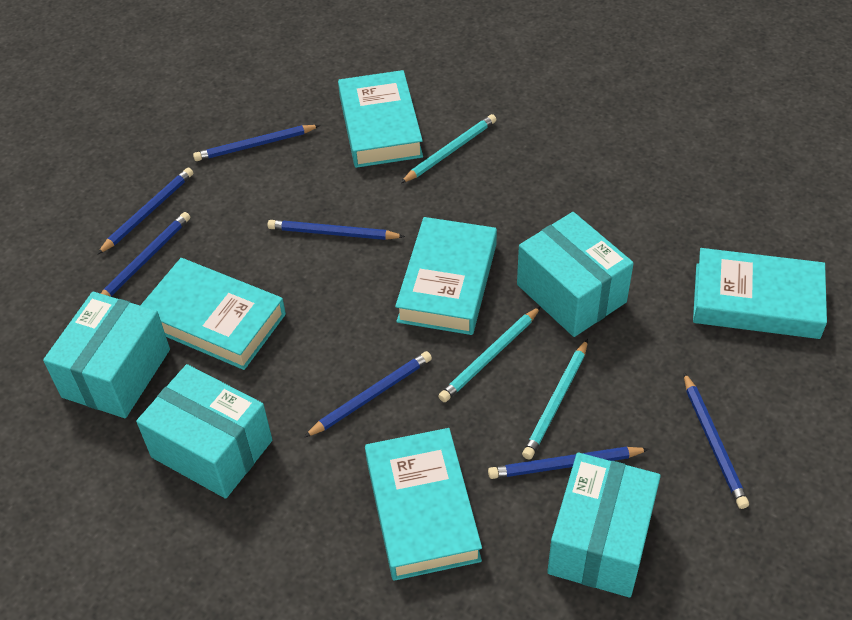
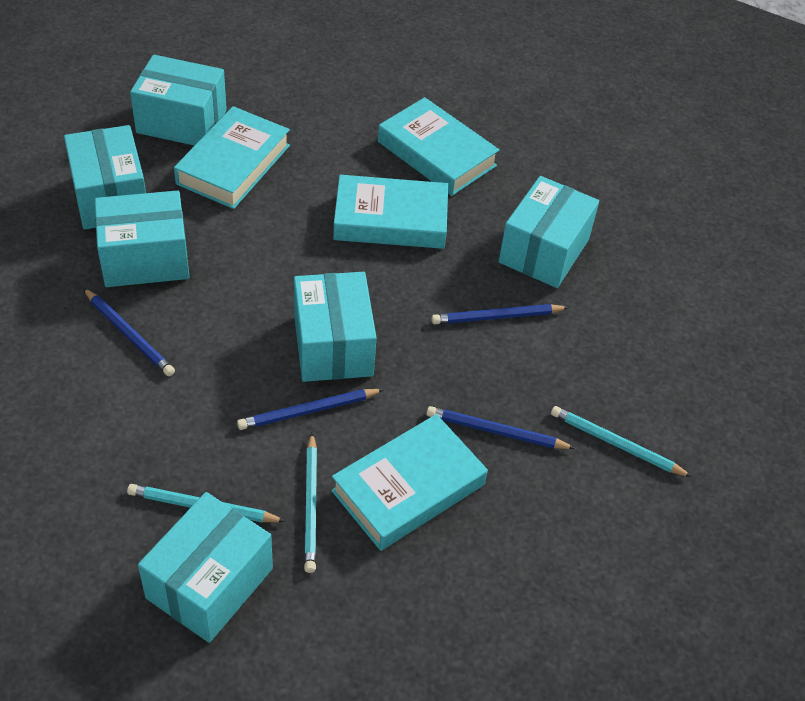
blue pencil: 7 -> 4
turquoise book: 5 -> 4
turquoise box: 4 -> 6

